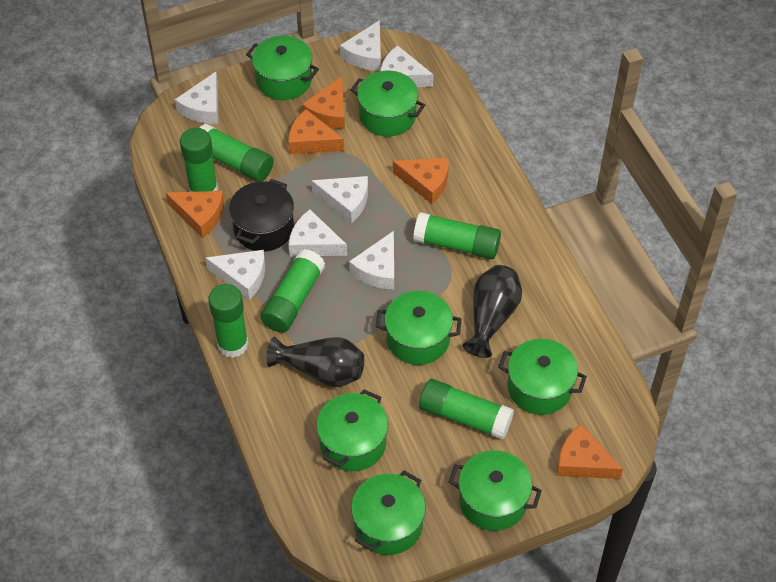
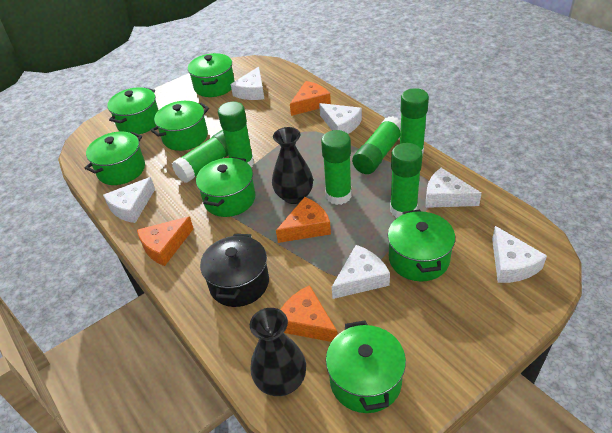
orange cheese: 5 -> 4
white cheese: 7 -> 6

